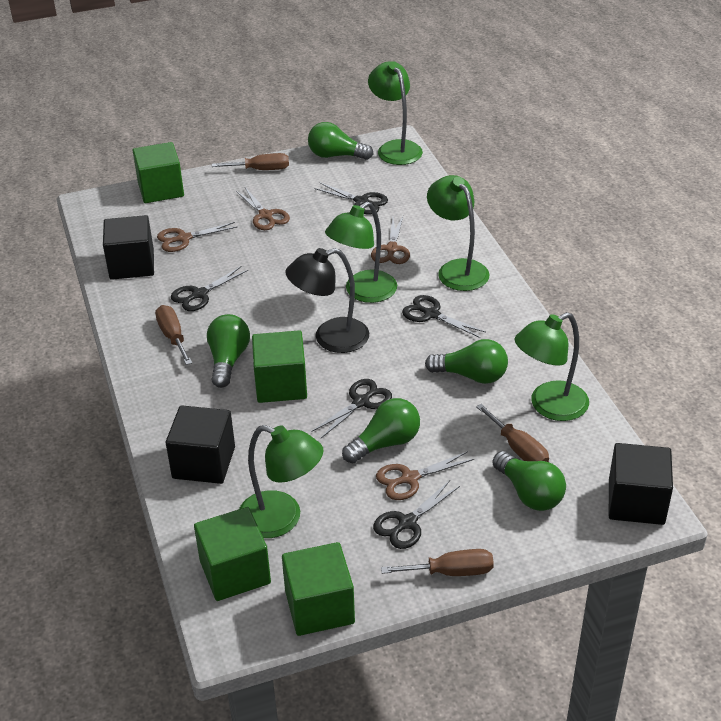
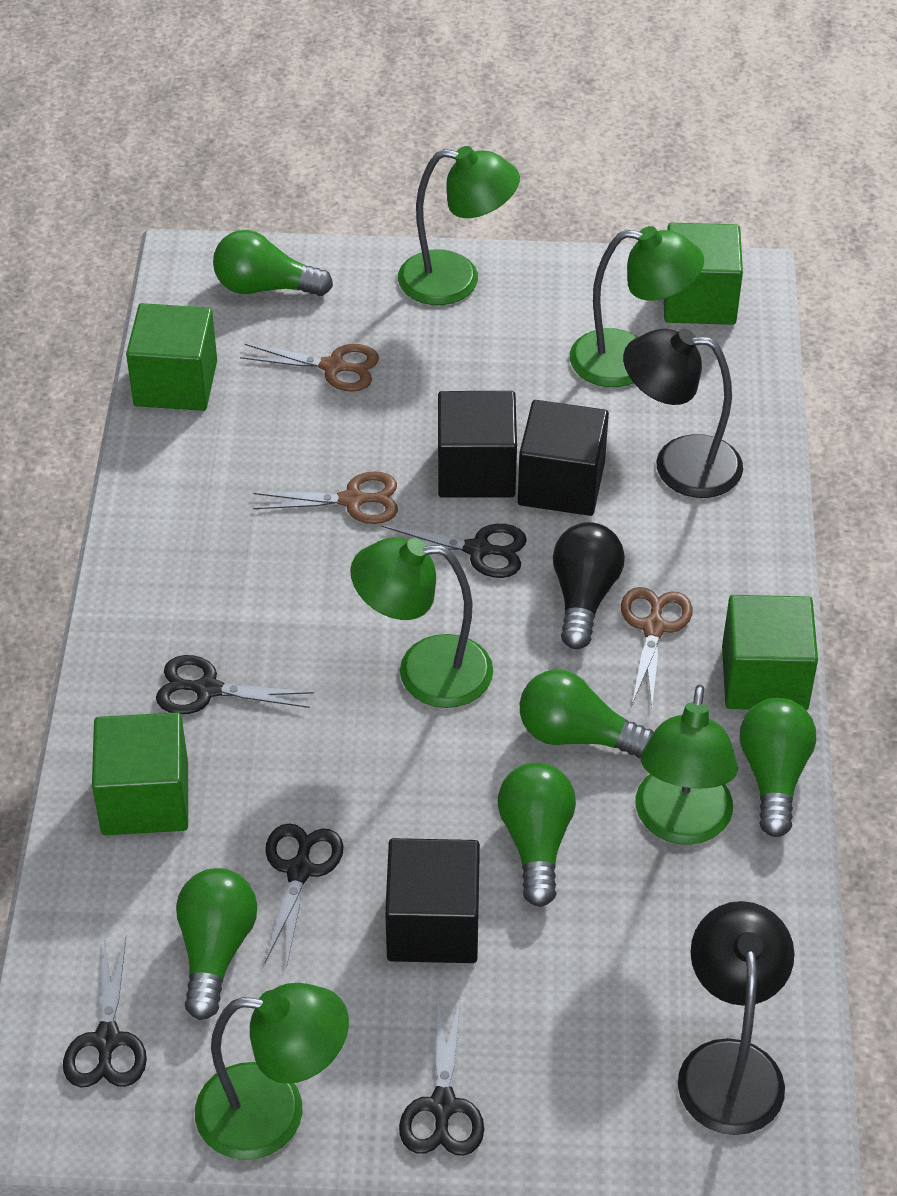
black lamp: 1 -> 2
black light bulb: 0 -> 1
brown scissors: 4 -> 3
brown screwdriver: 4 -> 0

